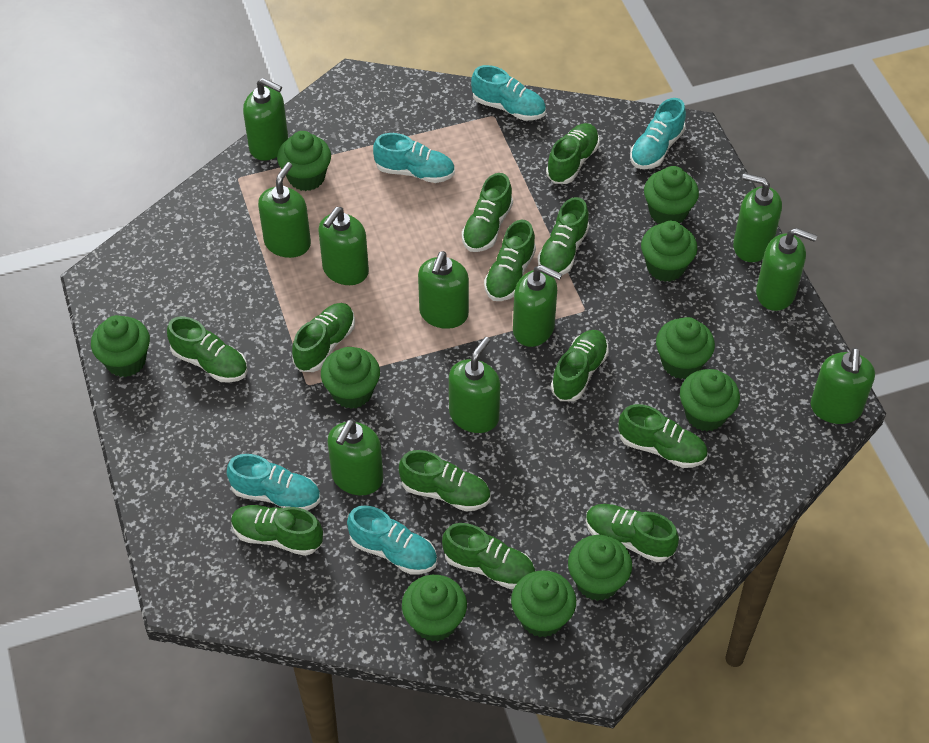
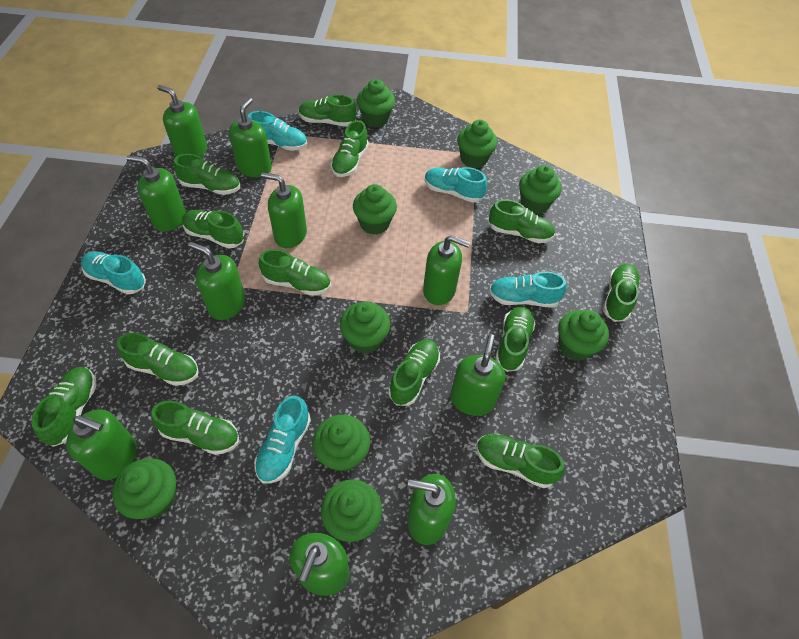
green cupcake: 10 -> 9
green shoe: 12 -> 13

